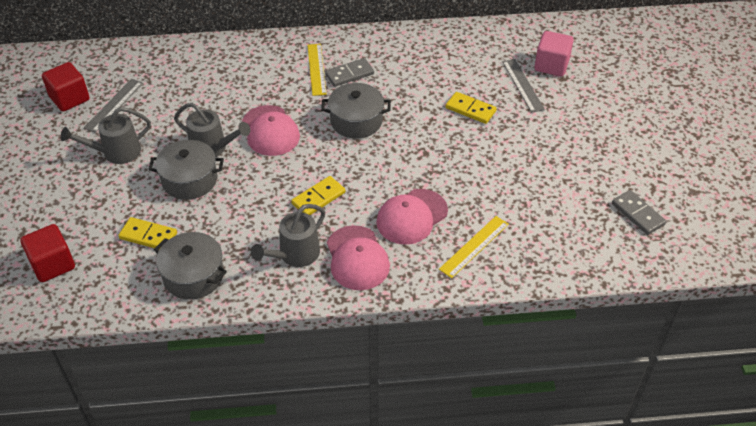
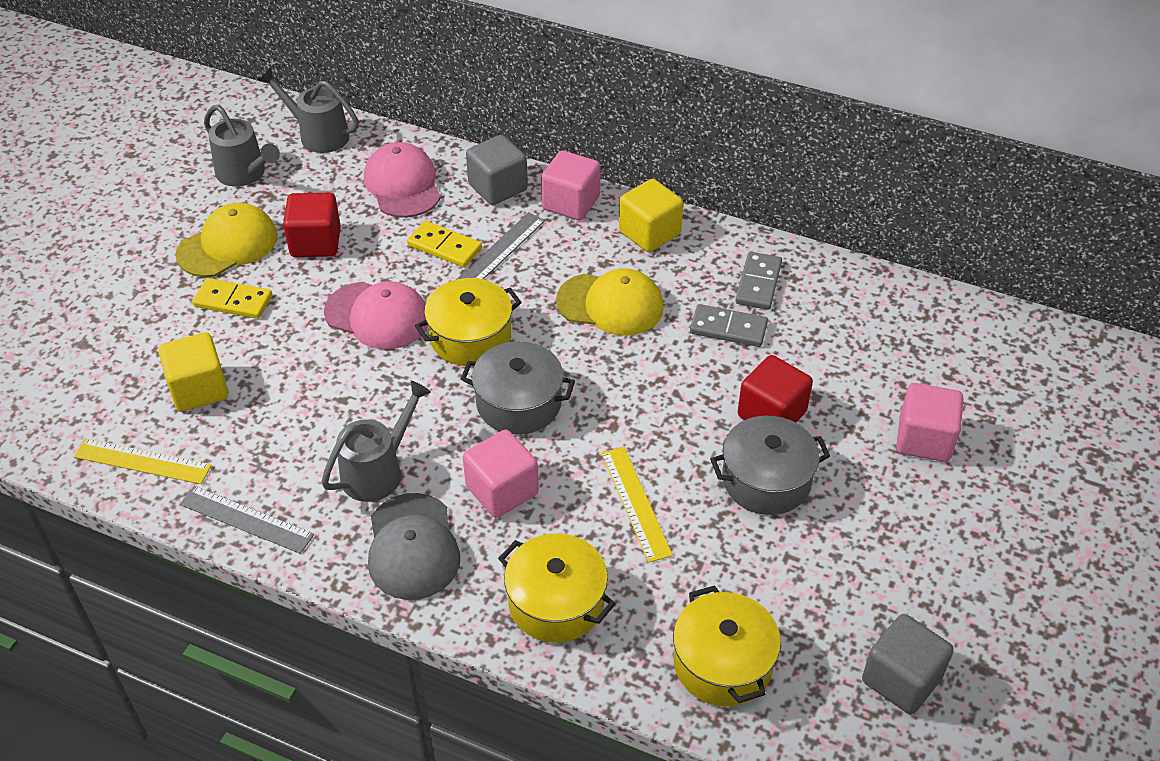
grey cap: 0 -> 1
grey cube: 0 -> 2
grey pot: 3 -> 2
pink cap: 3 -> 2
pink cube: 1 -> 3
yellow cap: 0 -> 2
yellow cube: 0 -> 2
yellow domino: 3 -> 2
yellow pot: 0 -> 3

